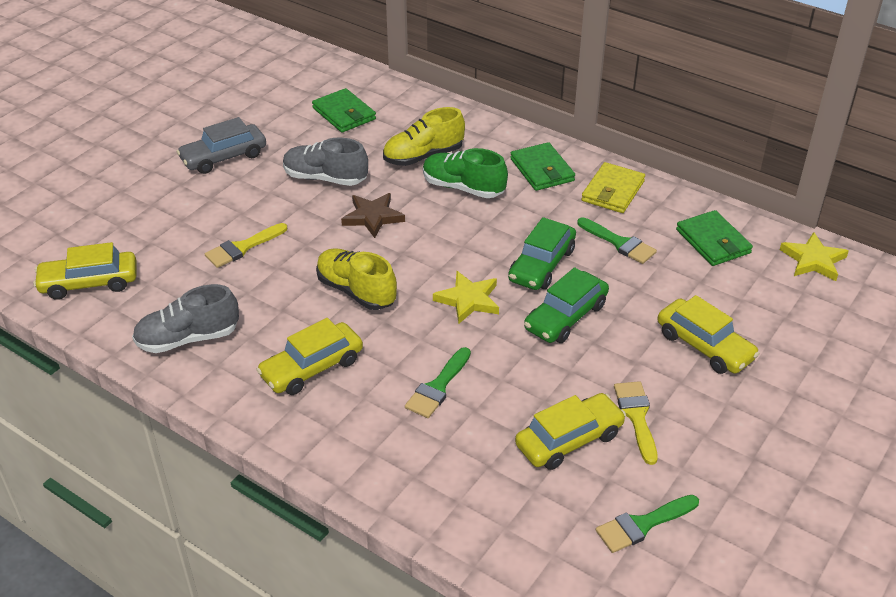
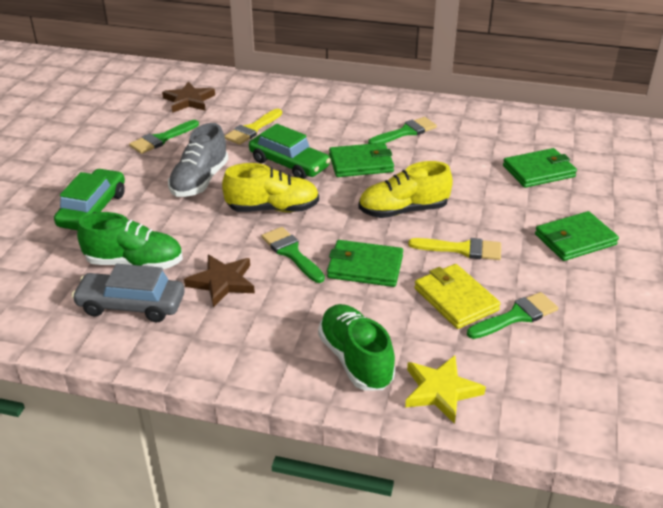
brown star: 1 -> 2
green brush: 3 -> 4
green shoe: 1 -> 2
green wallet: 3 -> 4
grey shoe: 2 -> 1
yellow car: 4 -> 0
yellow star: 2 -> 1

